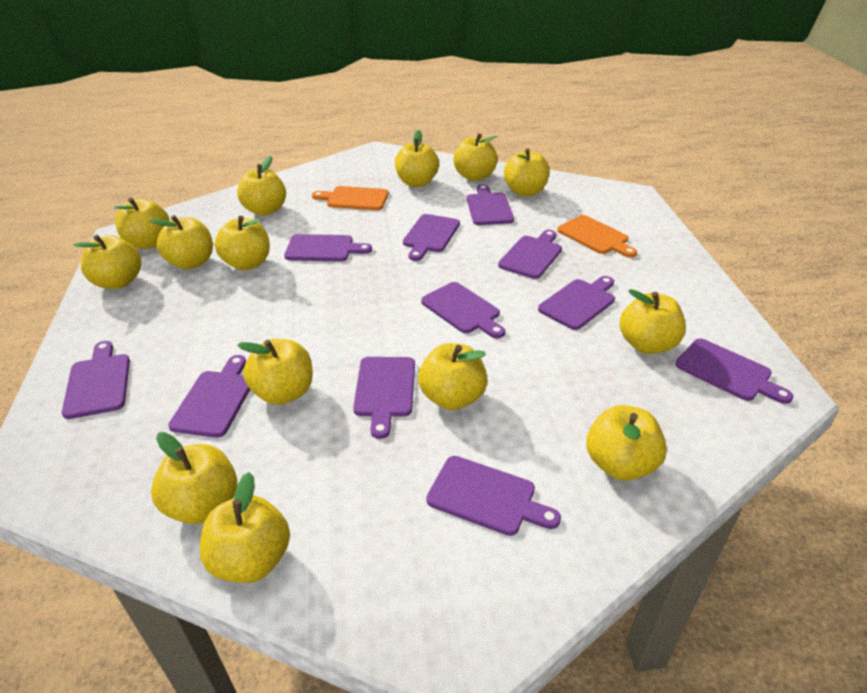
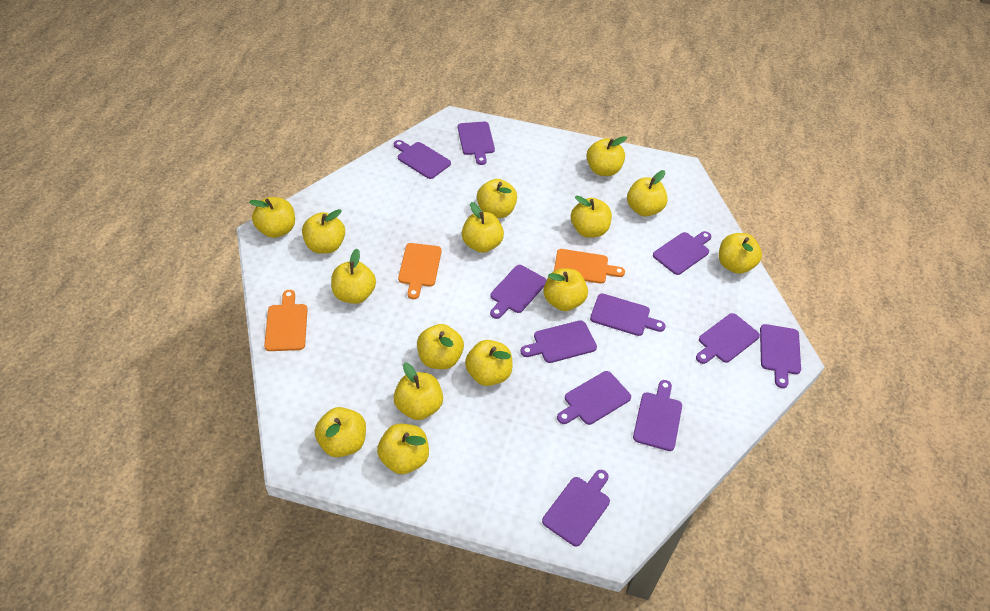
orange cutting board: 2 -> 3
yellow apple: 14 -> 15

